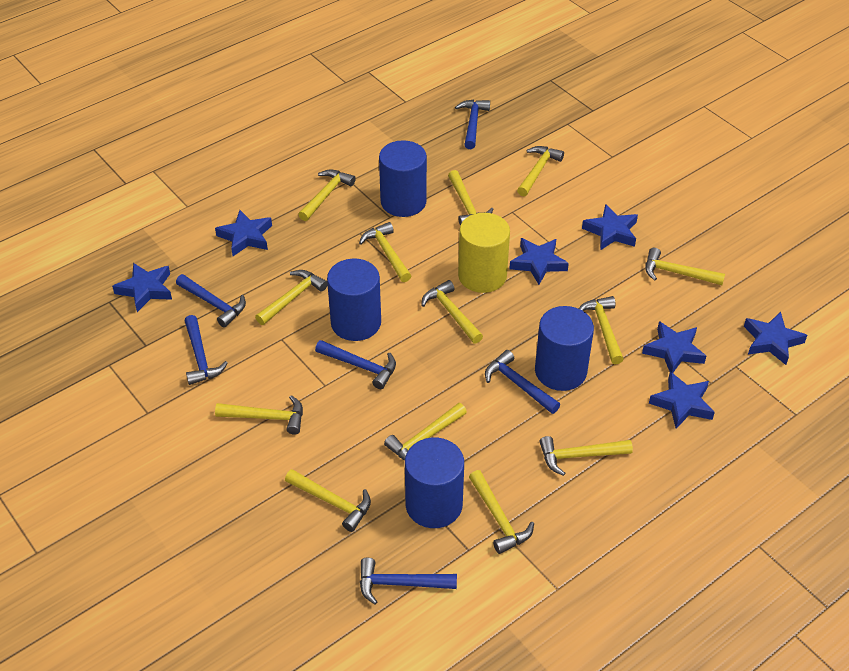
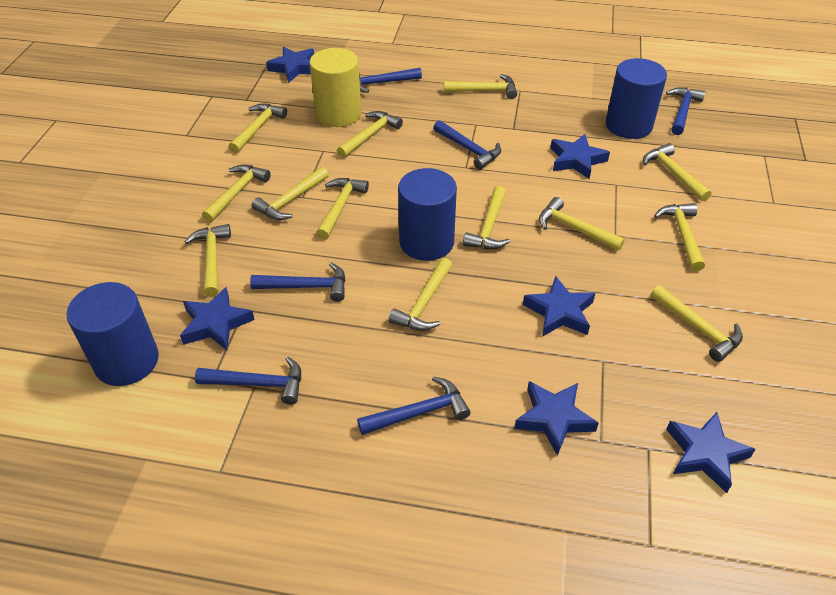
blue cylinder: 4 -> 3
blue star: 7 -> 6

